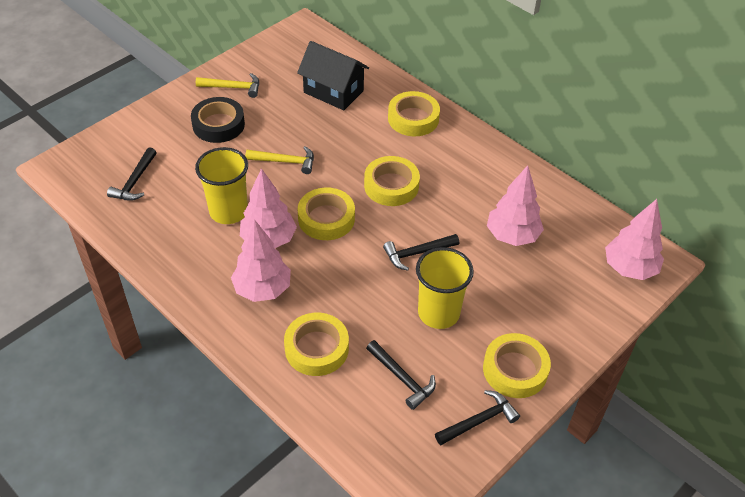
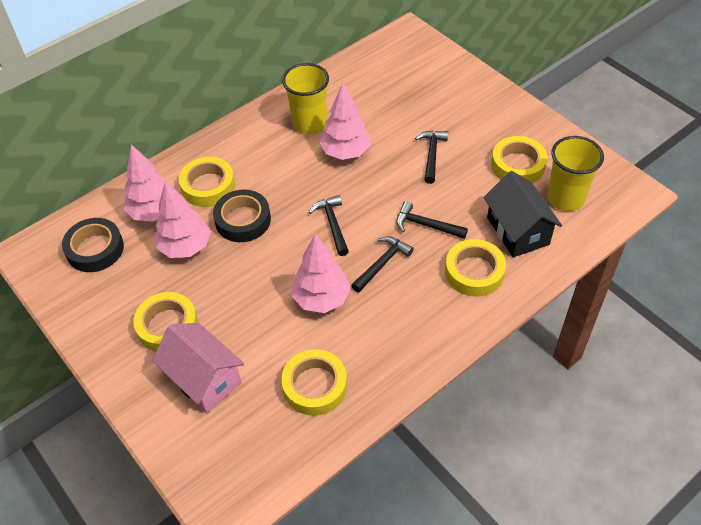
black tape: 1 -> 2
pink house: 0 -> 1
yellow hammer: 2 -> 0

